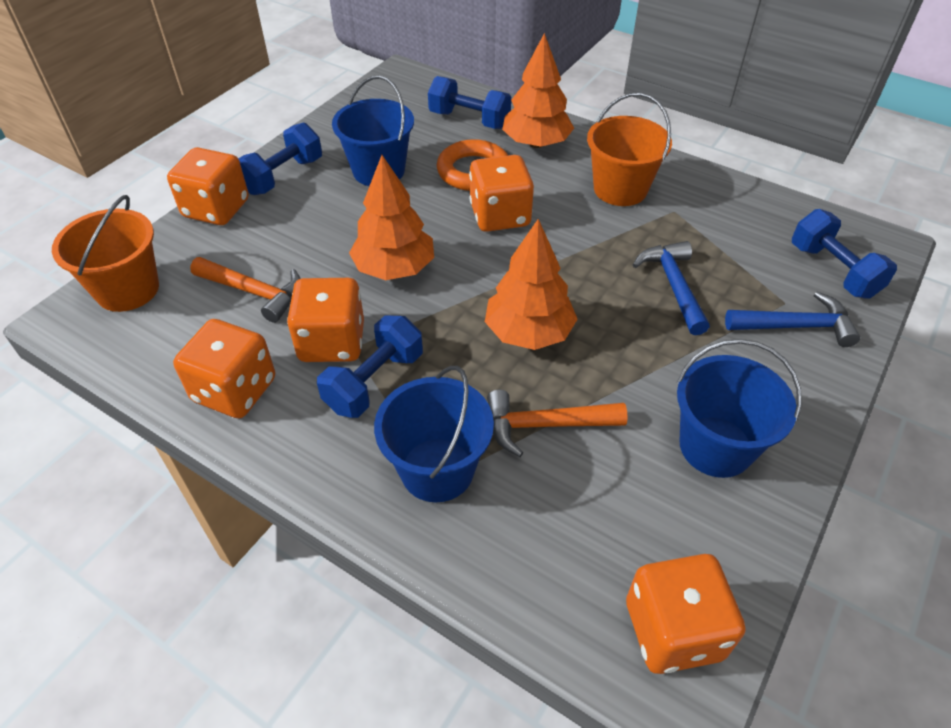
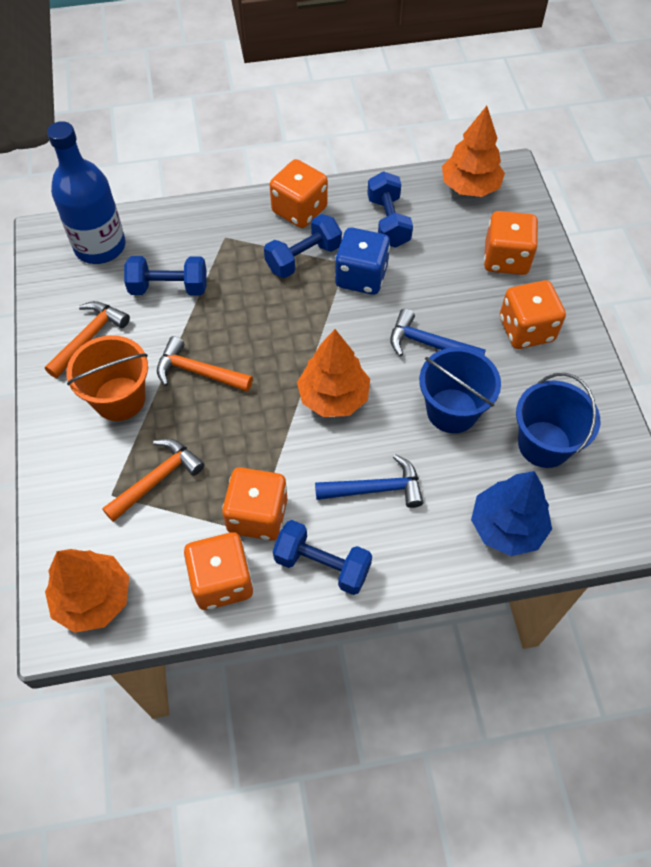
blue bottle: 0 -> 1
blue bucket: 3 -> 2
blue dice: 0 -> 1
blue tree: 0 -> 1
orange bucket: 2 -> 1
orange hammer: 2 -> 3
orange ring: 1 -> 0

